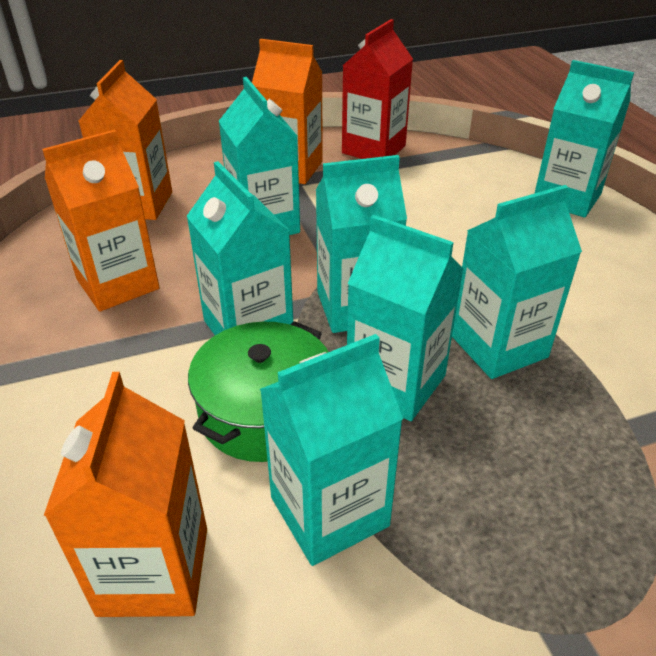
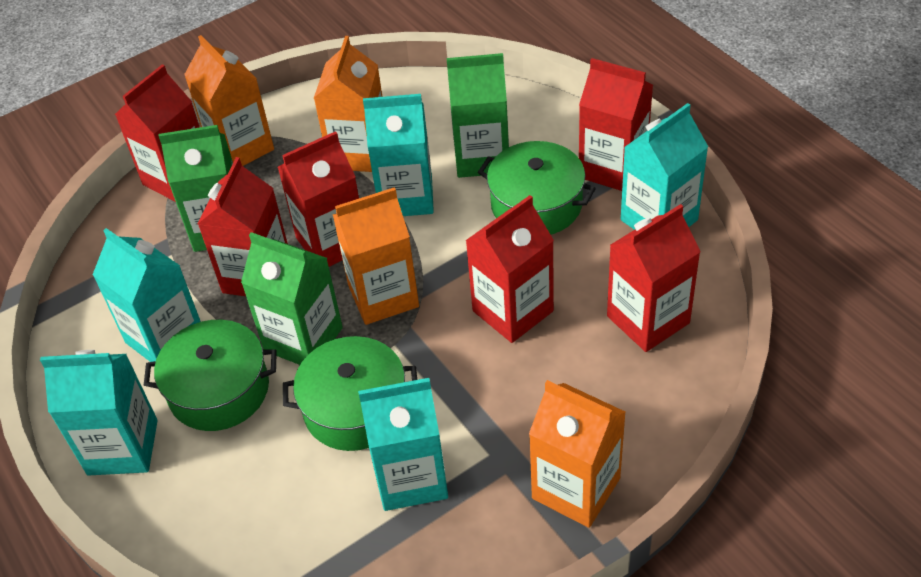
green carton: 0 -> 3
green pot: 1 -> 3
red carton: 1 -> 6
turquoise carton: 7 -> 5

